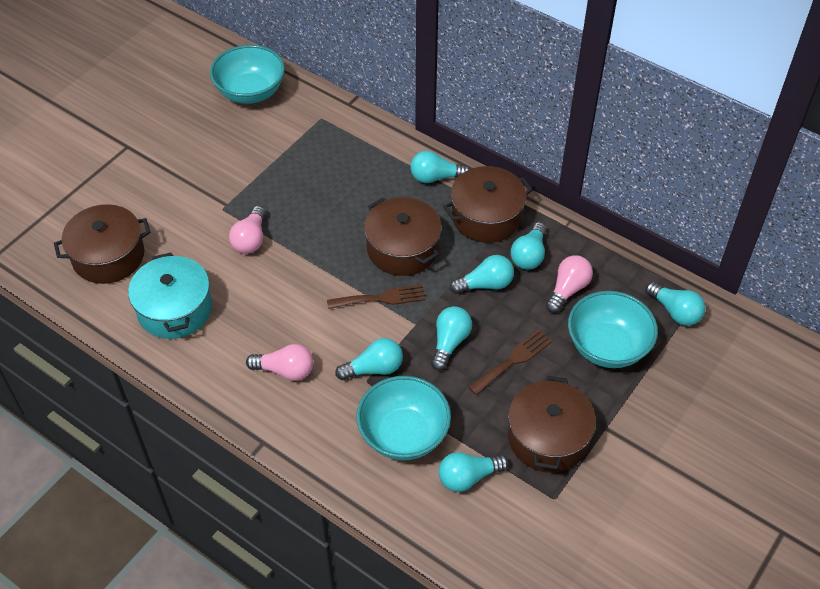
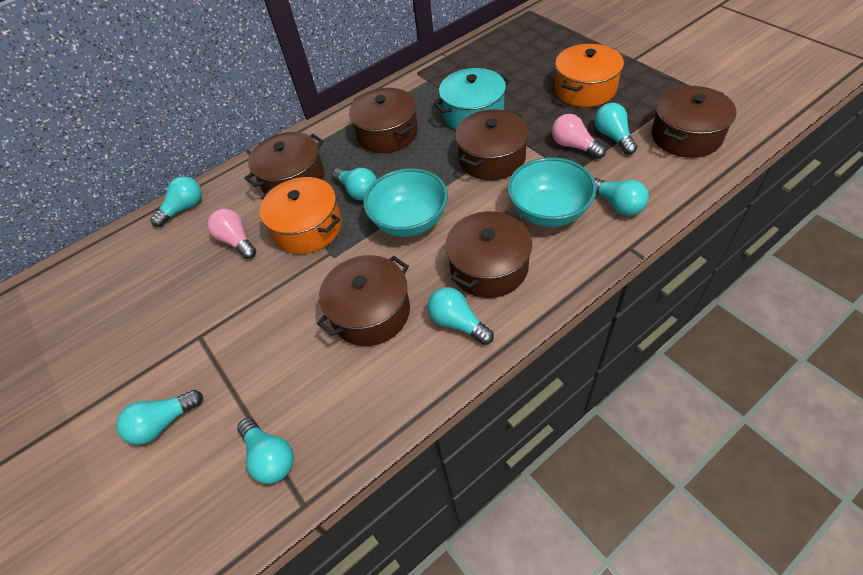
brown fork: 2 -> 0
brown pot: 4 -> 6
orange pot: 0 -> 2
pink light bulb: 3 -> 2
turquoise bowl: 3 -> 2

